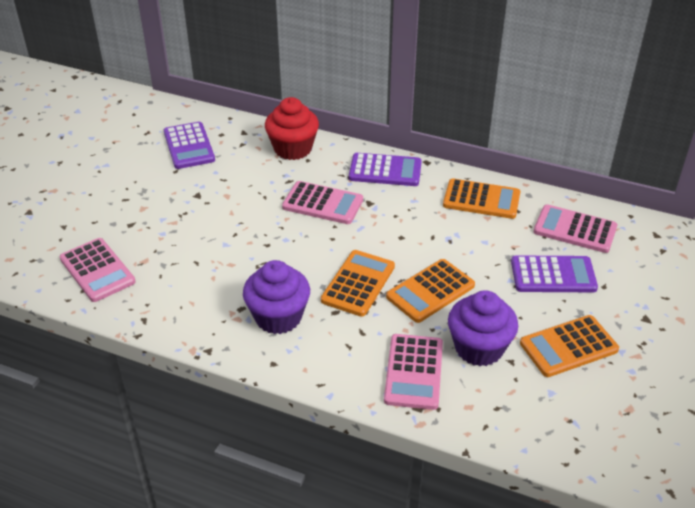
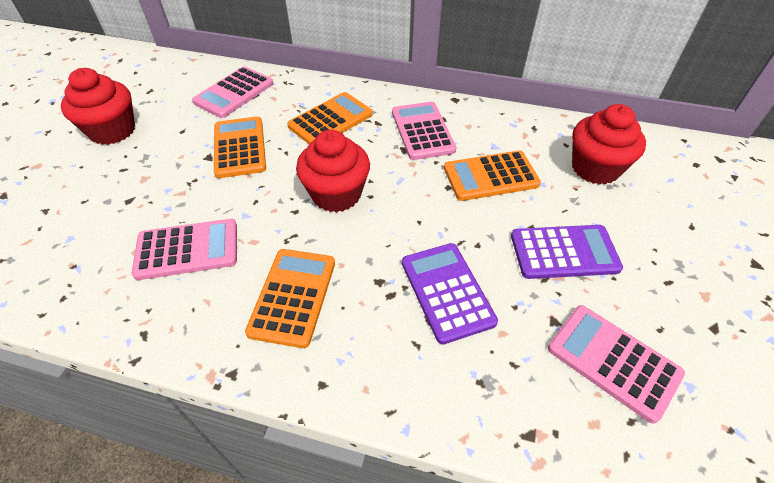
purple calculator: 3 -> 2
purple cupcake: 2 -> 0
red cupcake: 1 -> 3

